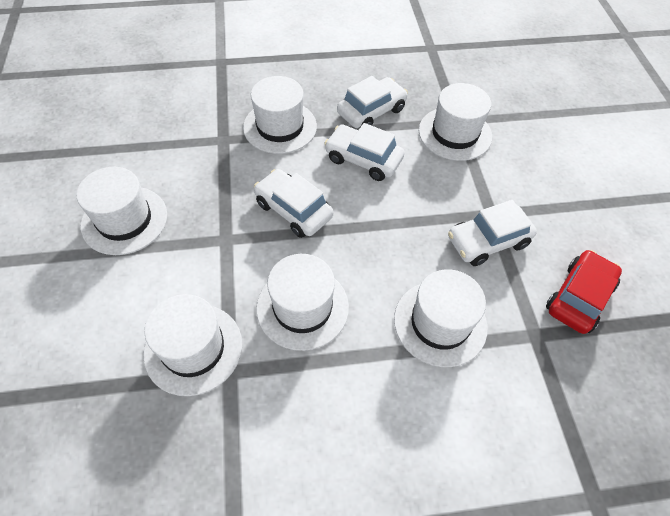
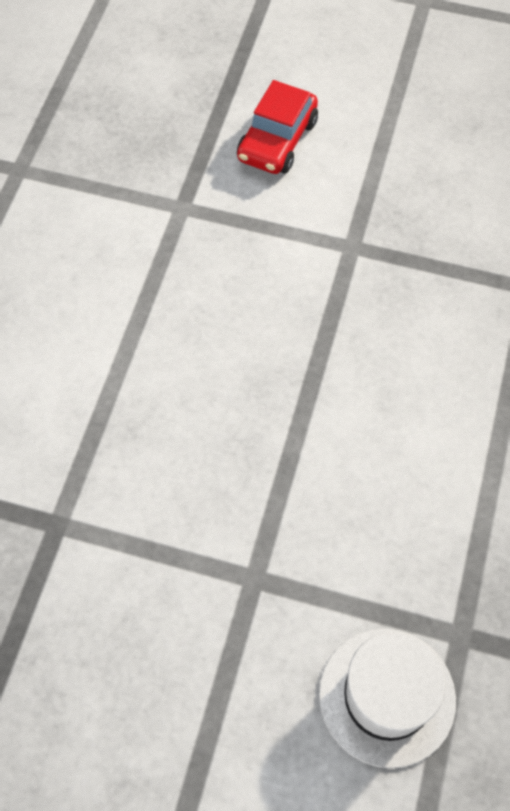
white car: 4 -> 0
white hat: 6 -> 1

